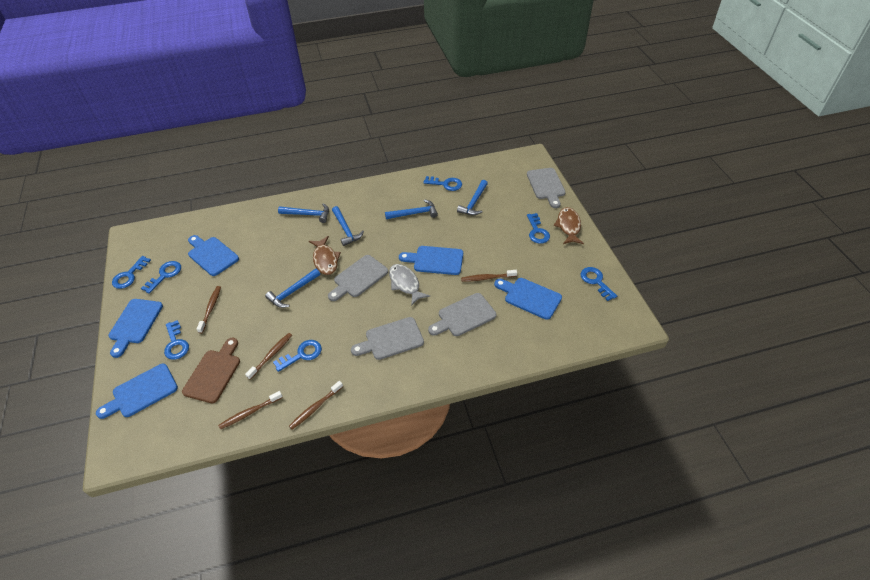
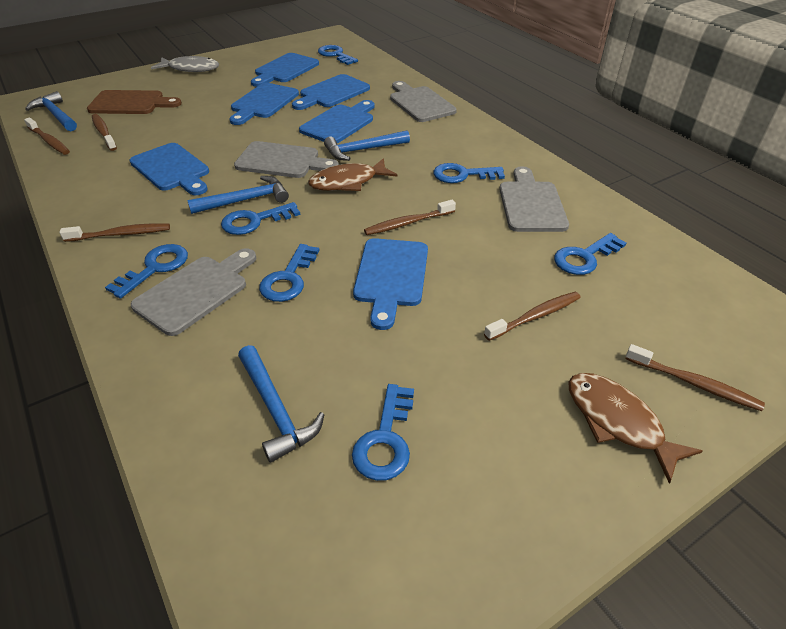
blue cutting board: 5 -> 6
blue hammer: 5 -> 4
brown toothbrush: 5 -> 6

